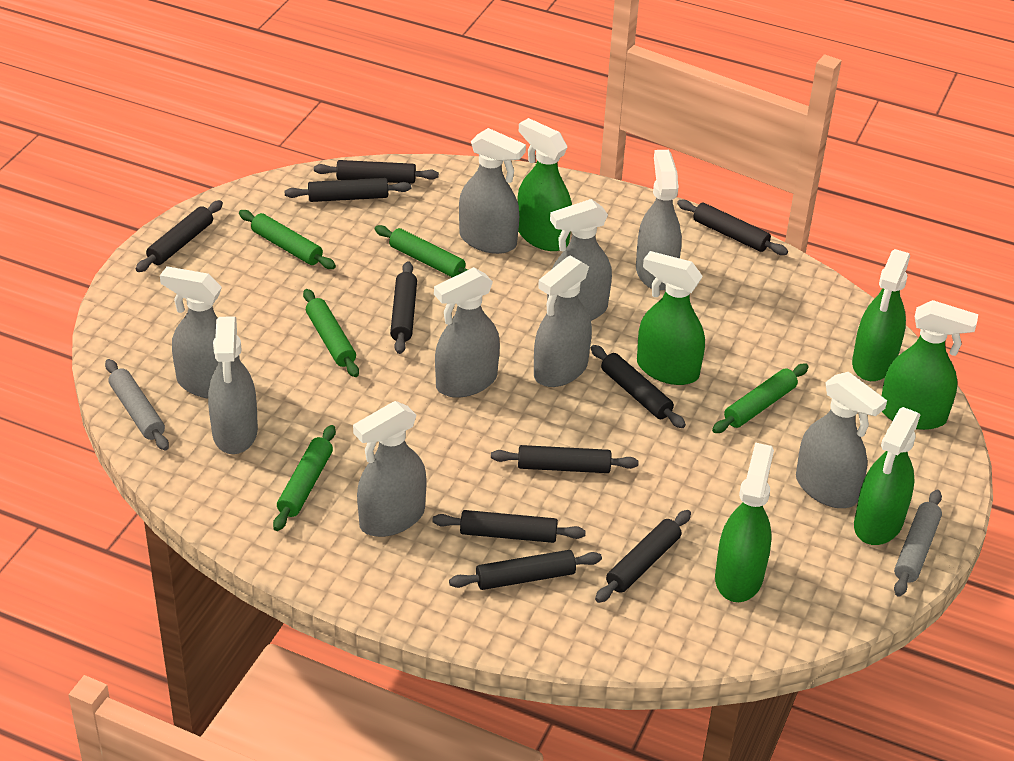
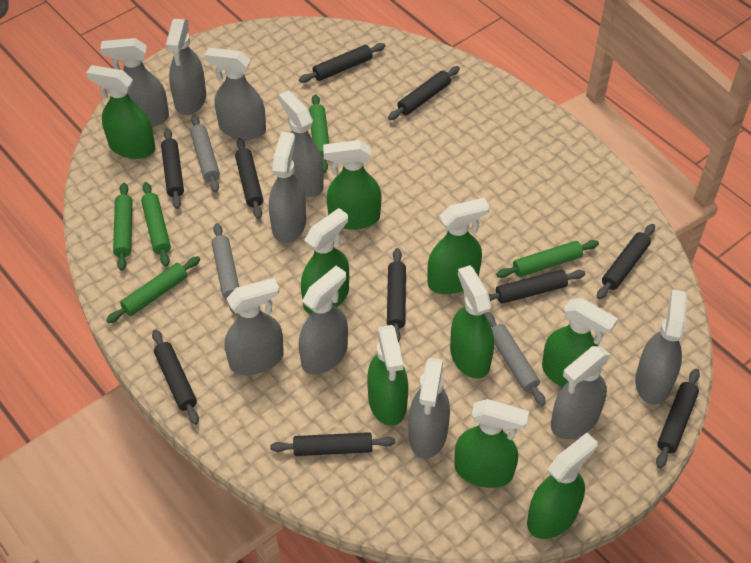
green spray bottle: 6 -> 9
grey rolling pin: 2 -> 3
grey spray bottle: 9 -> 10

